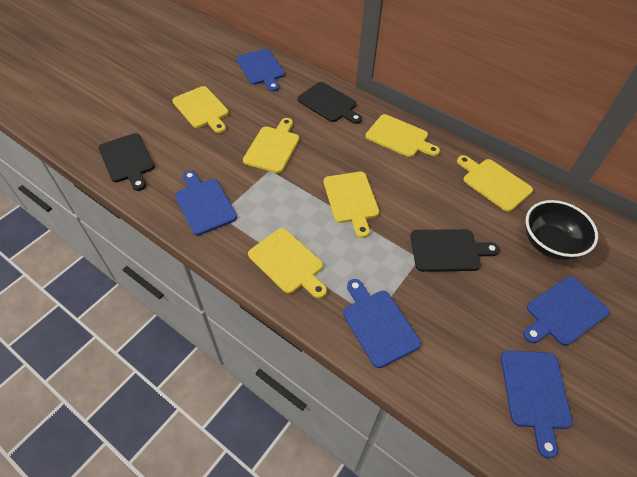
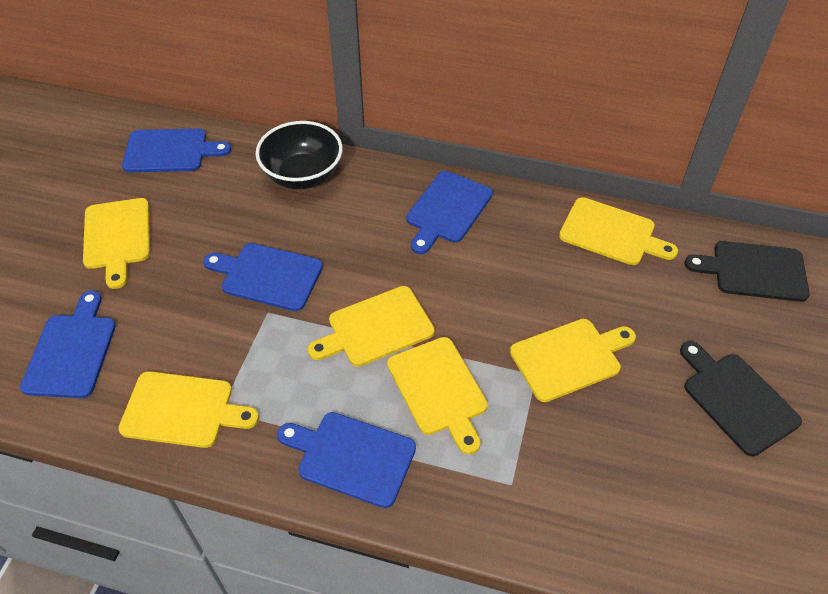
black cutting board: 3 -> 2

